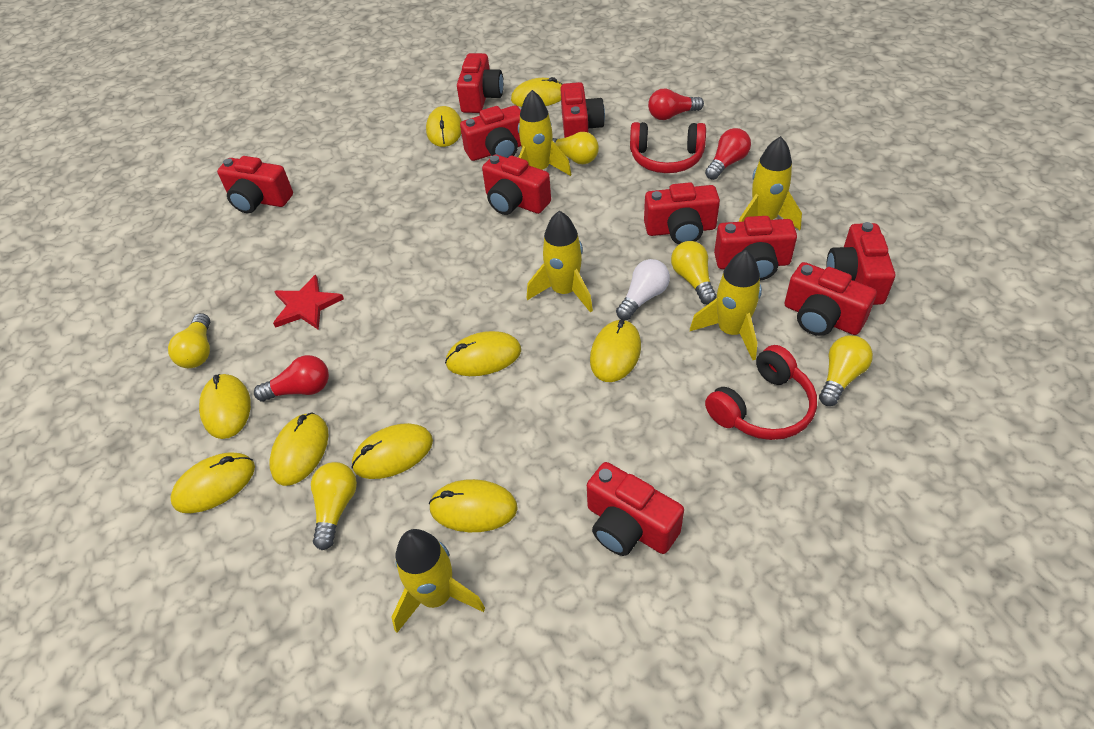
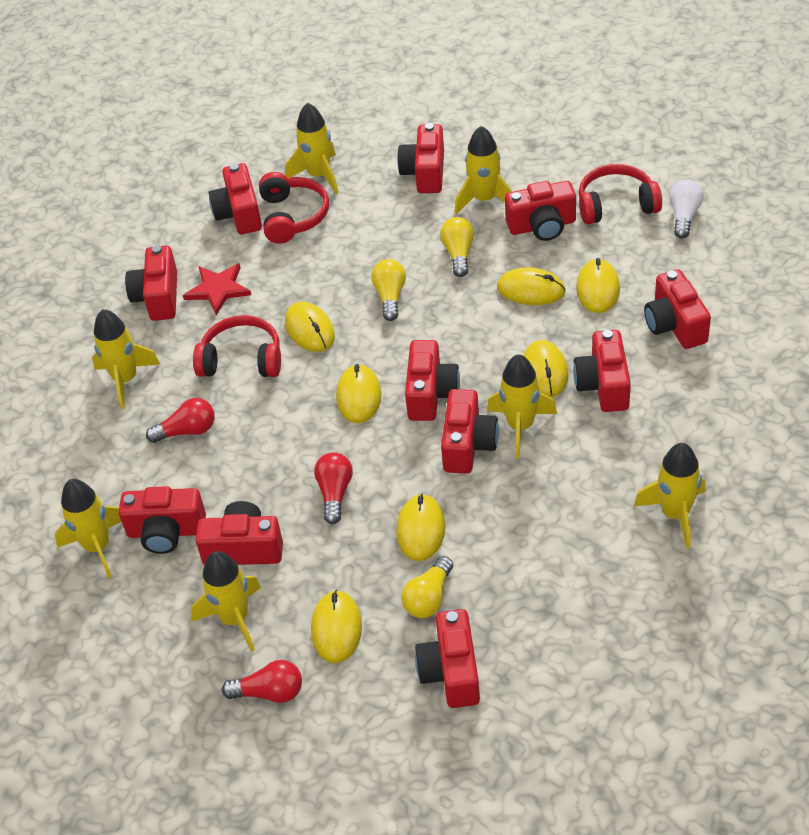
red camera: 10 -> 11
red headphones: 2 -> 3
yellow light bulb: 5 -> 3
yellow mouse: 9 -> 7
yellow rocket: 5 -> 7

